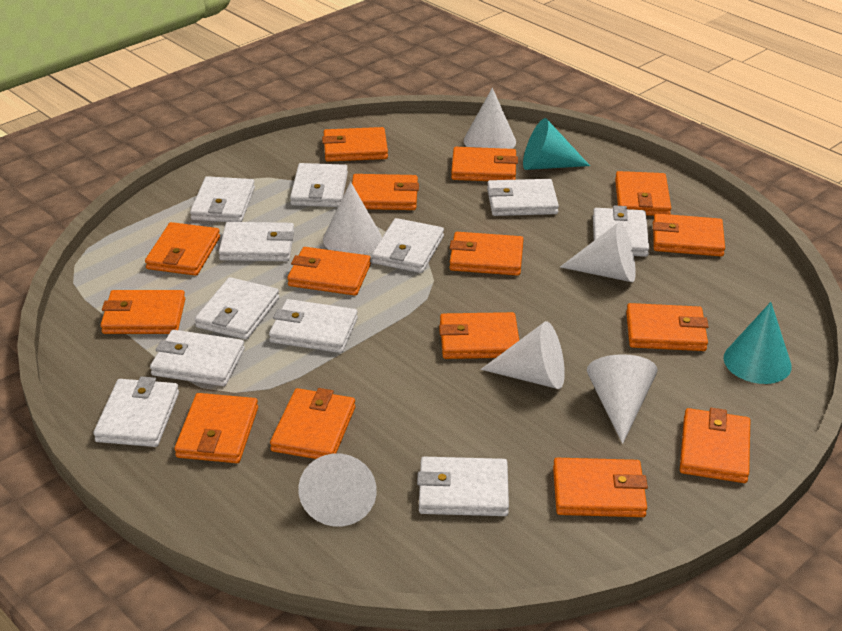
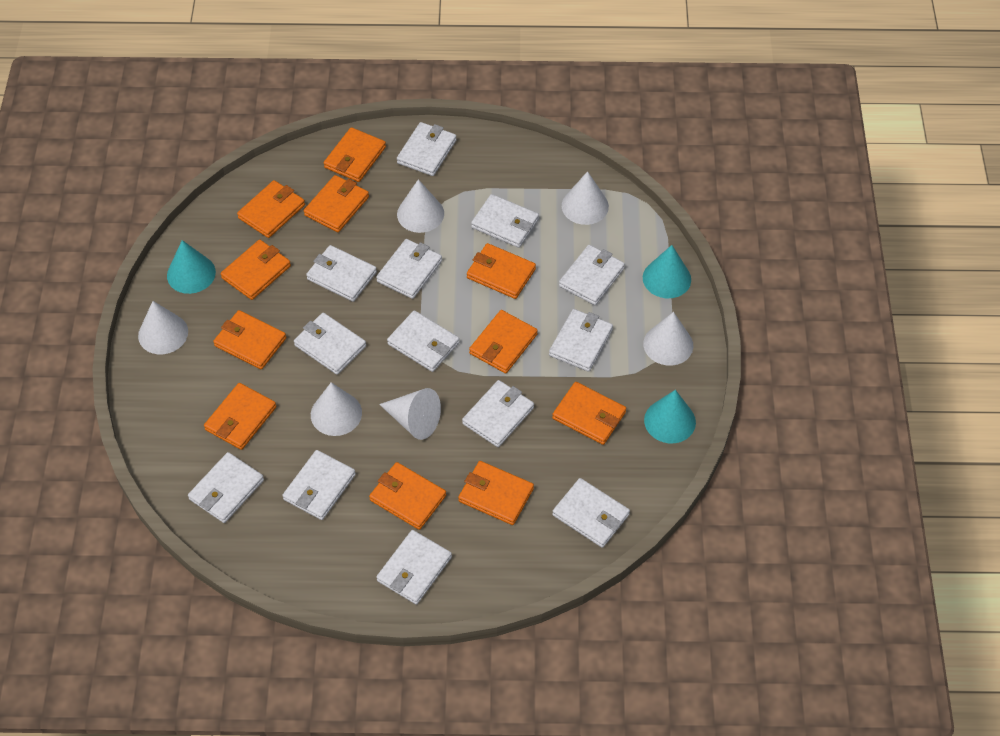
orange wallet: 15 -> 11
turquoise cone: 2 -> 3
white wallet: 11 -> 13

